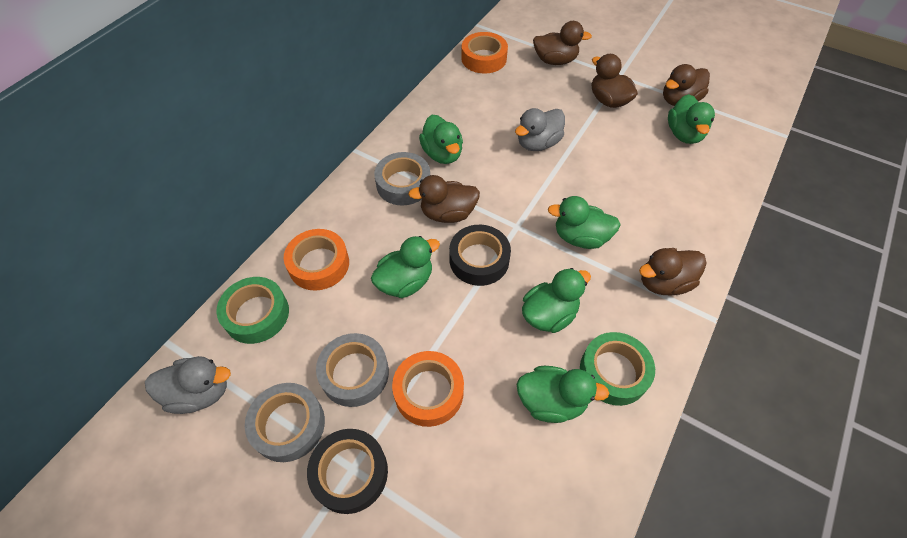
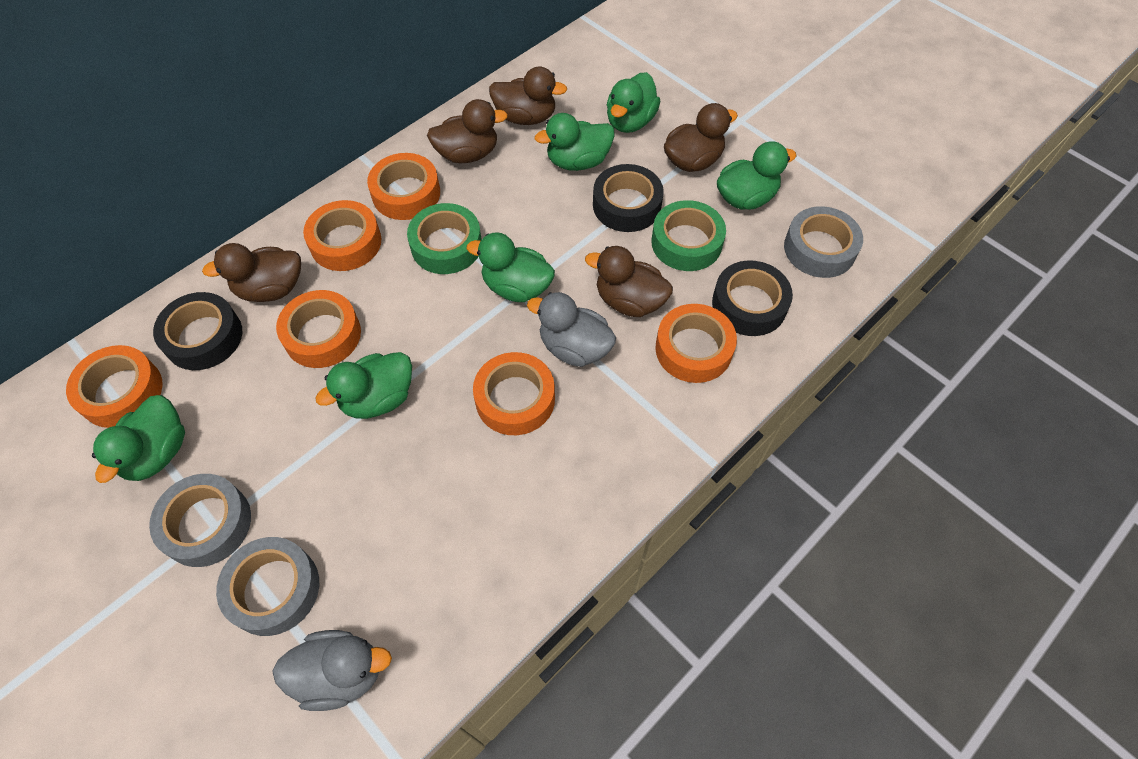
black tape: 2 -> 3
orange tape: 3 -> 6

